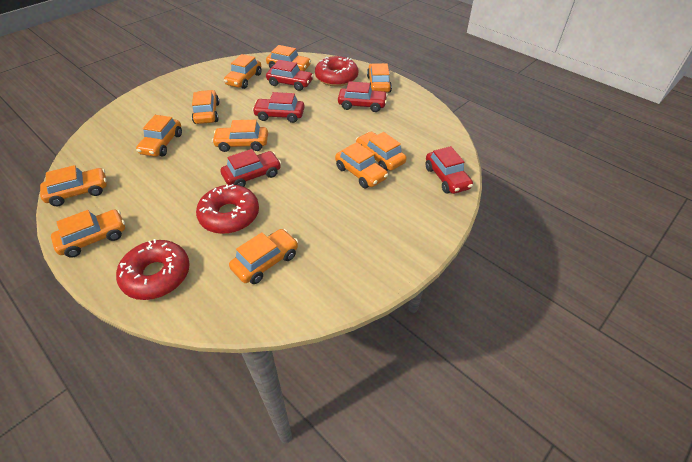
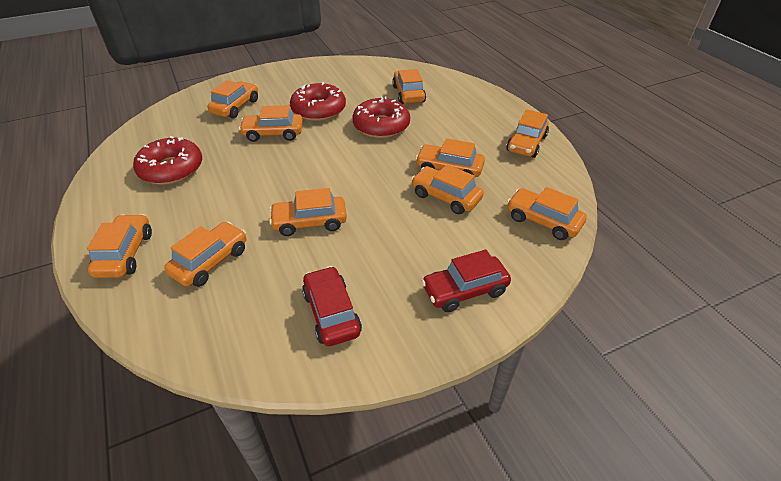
orange car: 11 -> 10
red car: 5 -> 2

